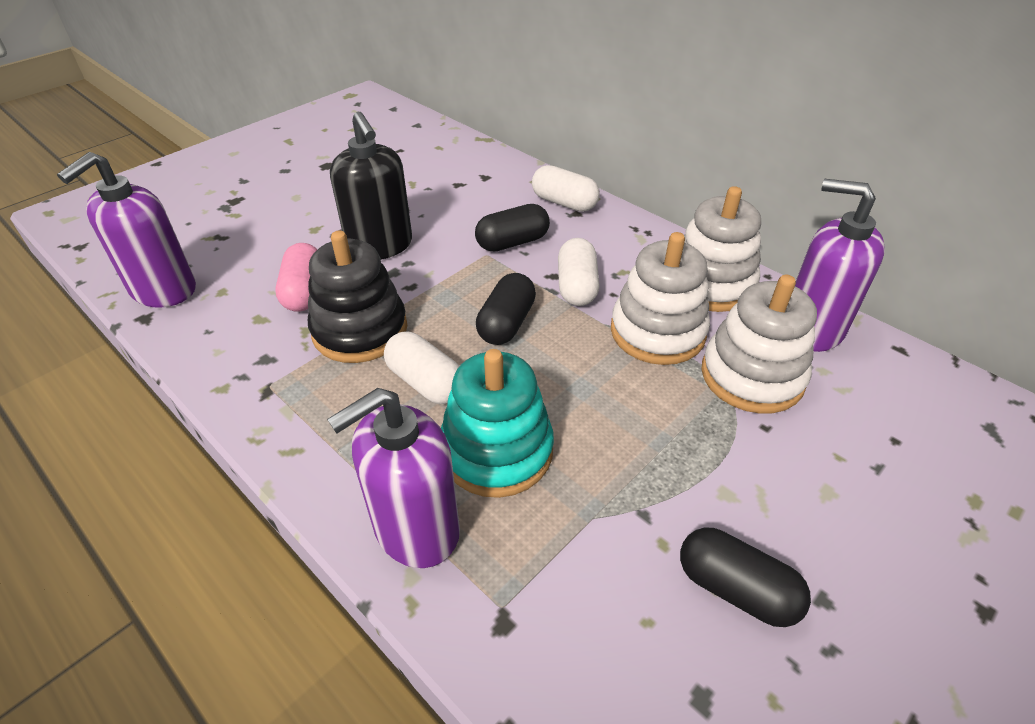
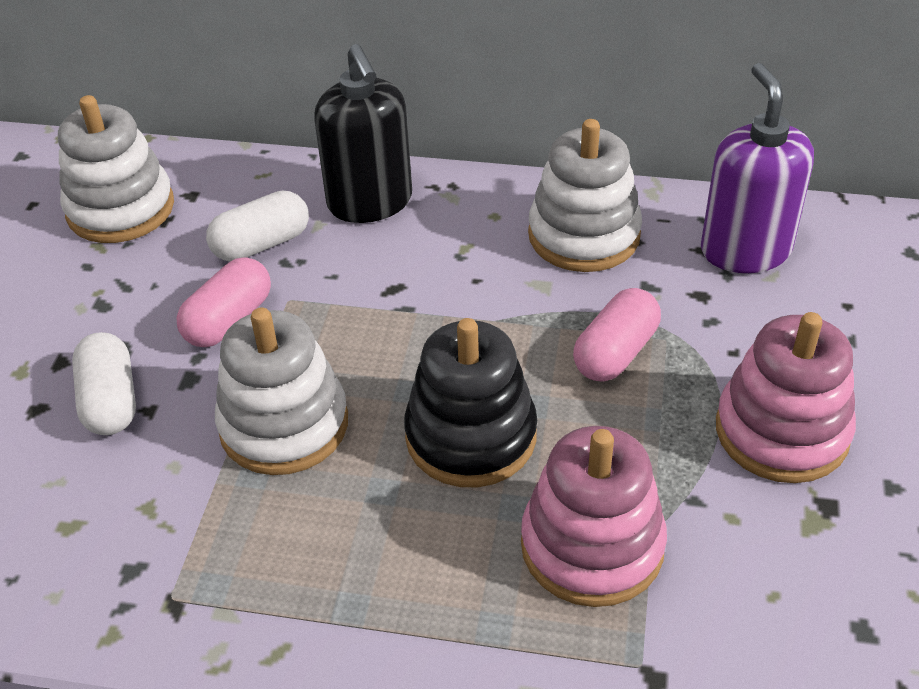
black capsule: 3 -> 0
pink capsule: 1 -> 2
pink stacking toy: 0 -> 2
purple soap dispenser: 3 -> 1
turquoise stacking toy: 1 -> 0
white capsule: 3 -> 2

